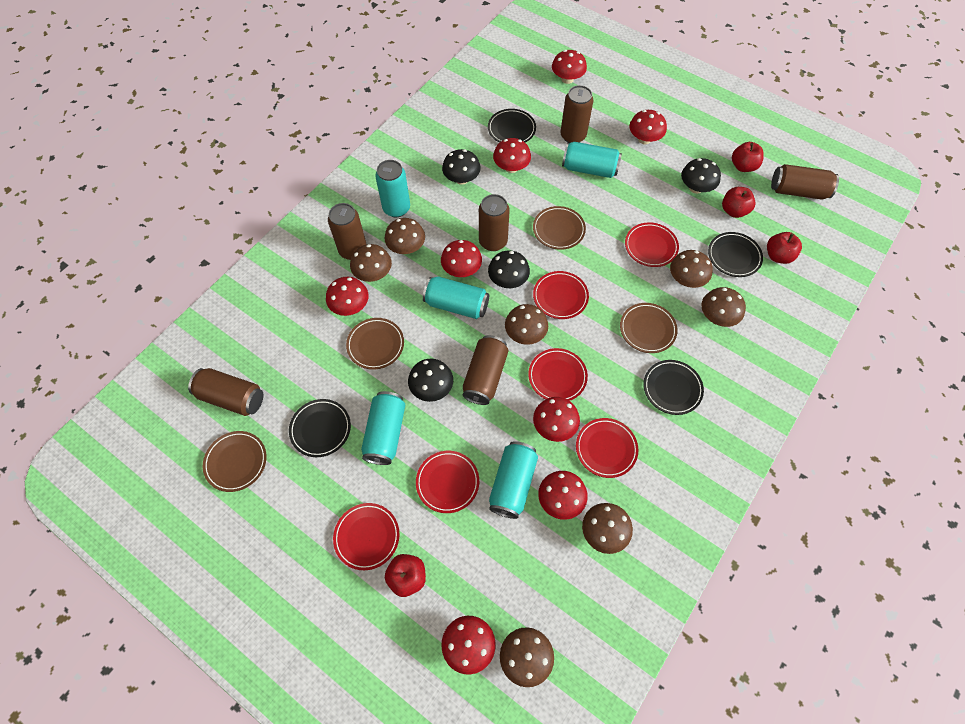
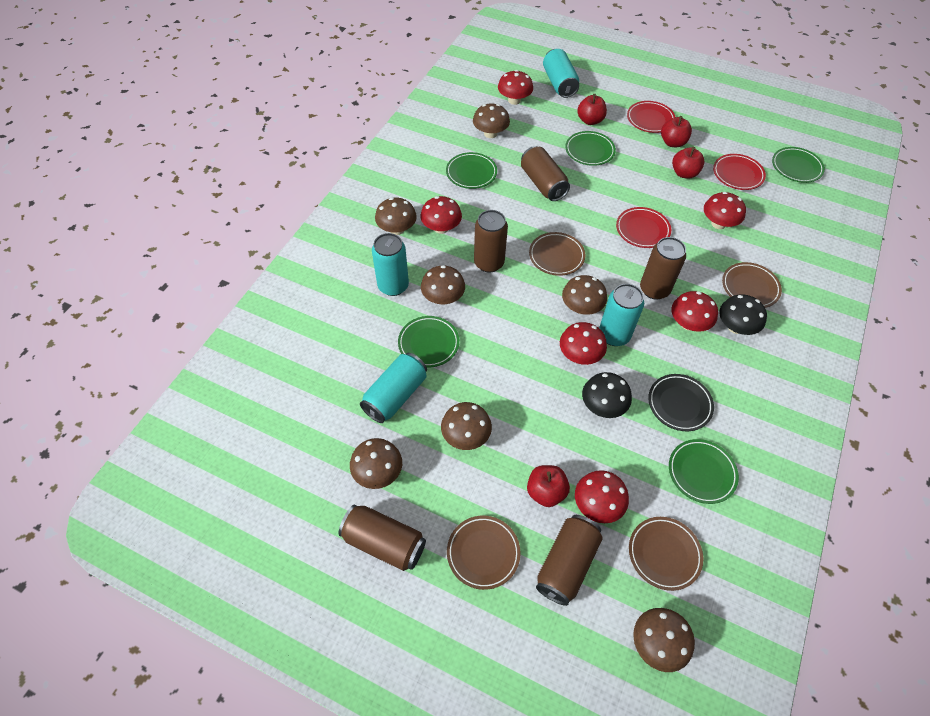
black mushroom: 4 -> 2
black plate: 4 -> 1
brown can: 6 -> 5
green plate: 0 -> 5
red mushroom: 8 -> 6
red plate: 6 -> 3
turquoise can: 5 -> 4

